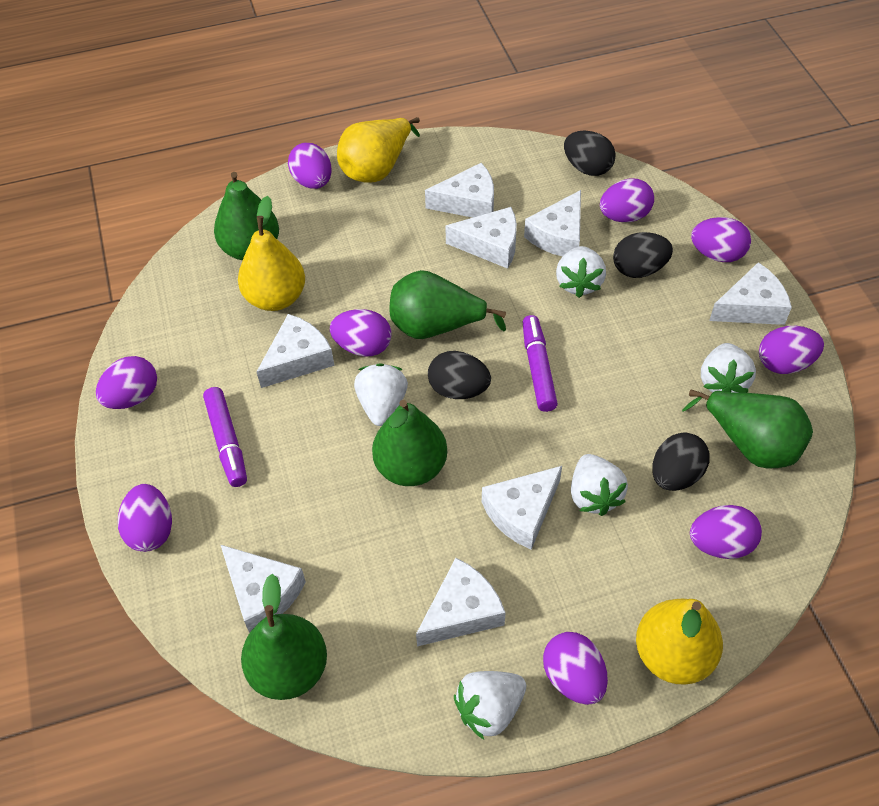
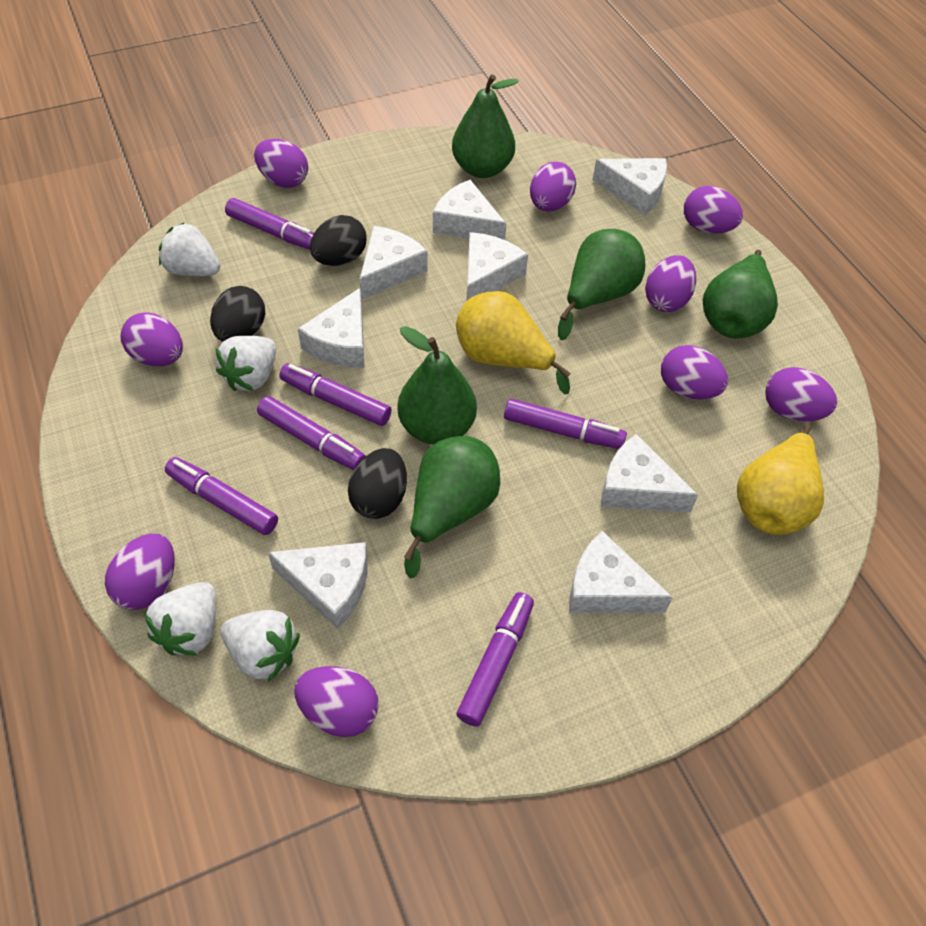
black egg: 4 -> 3
purple marker: 2 -> 6
white strawberry: 5 -> 4
yellow pear: 3 -> 2

